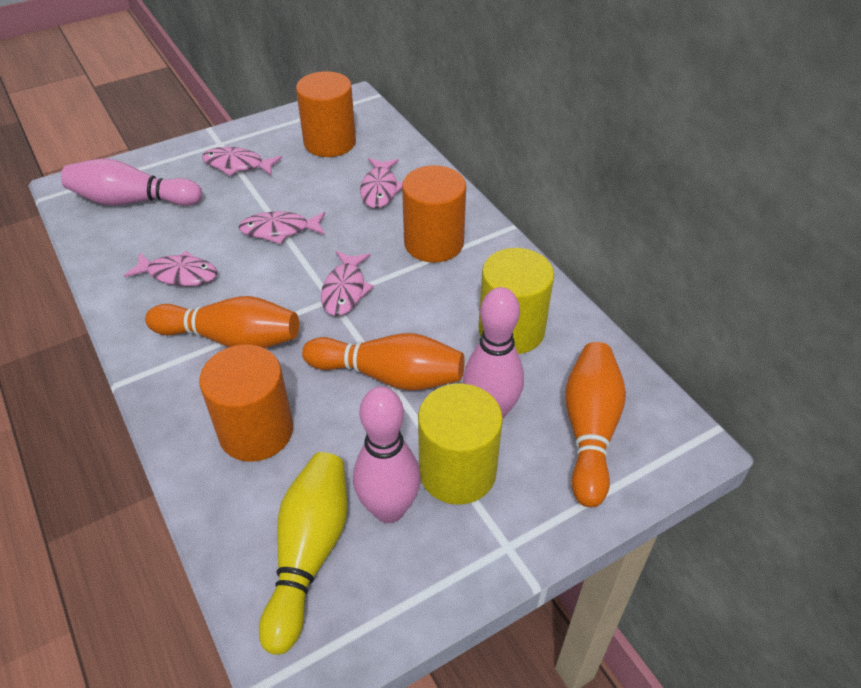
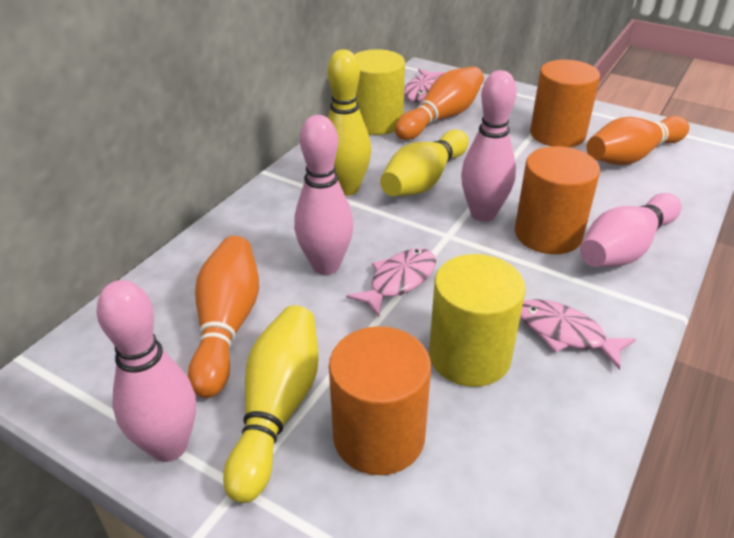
pink bowling pin: 3 -> 4
pink fish: 5 -> 3
yellow bowling pin: 1 -> 3

